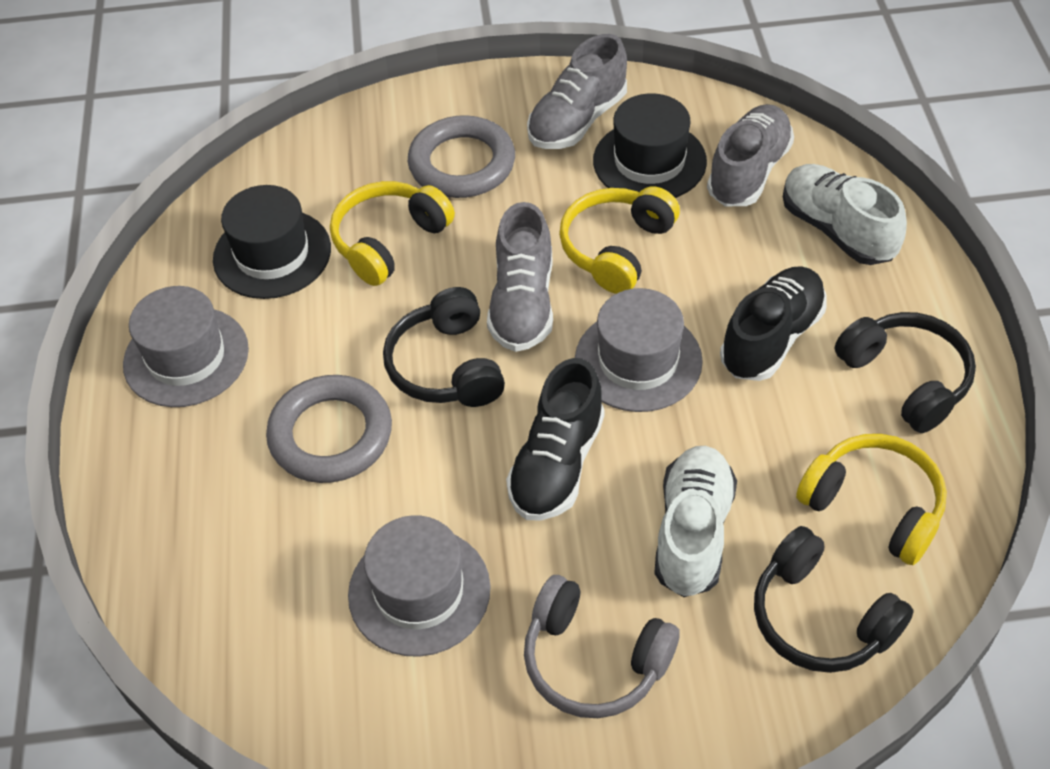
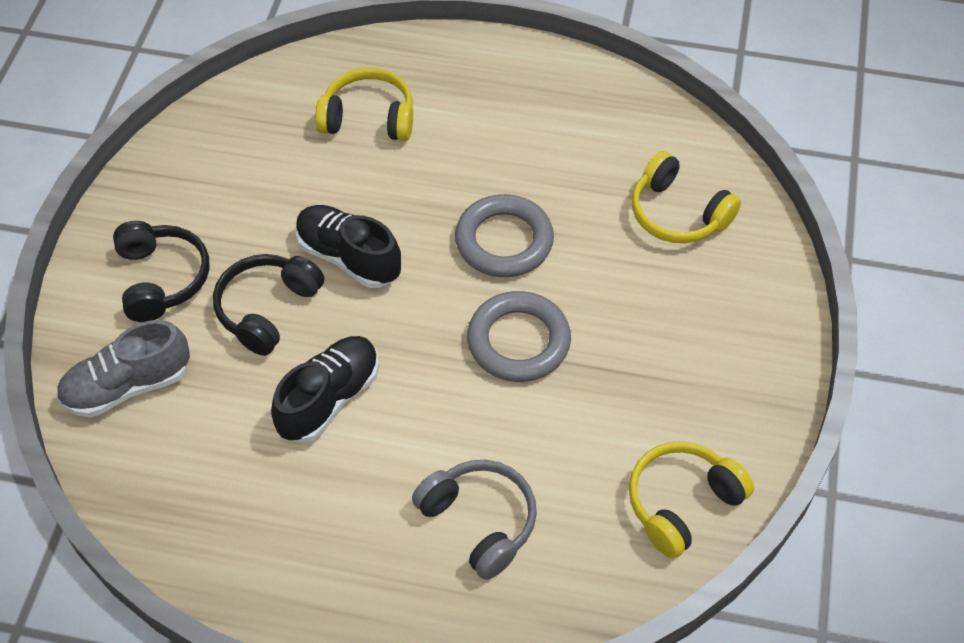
black hat: 2 -> 0
black headphones: 3 -> 2
grey hat: 3 -> 0
grey shoe: 3 -> 1
white shoe: 2 -> 0

